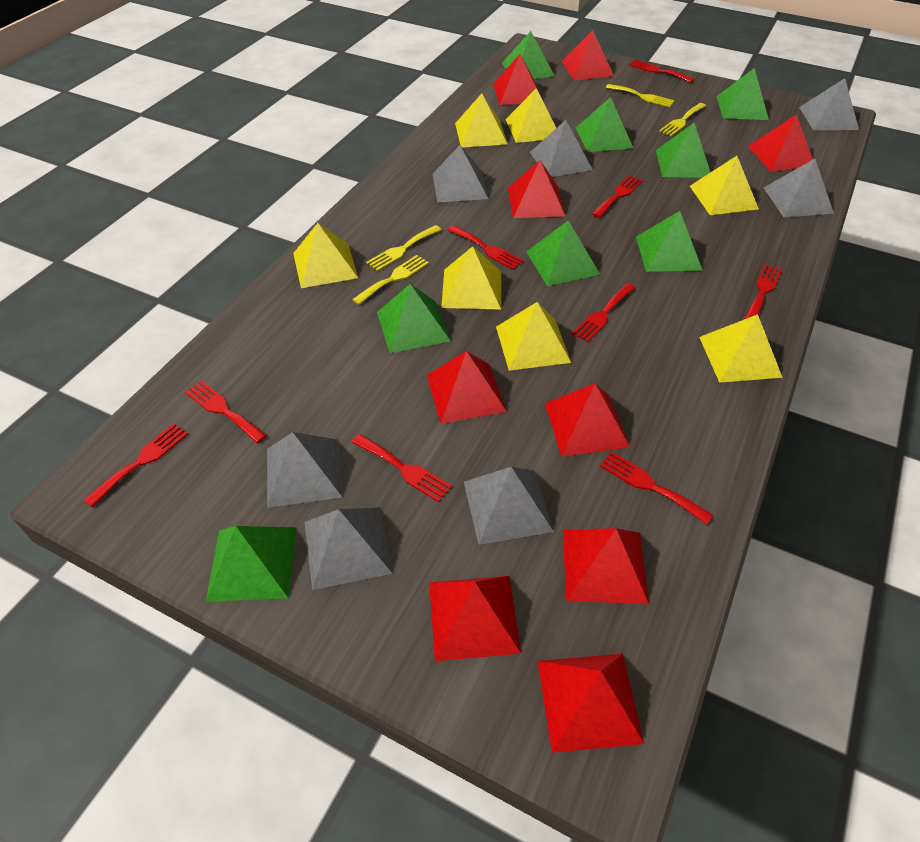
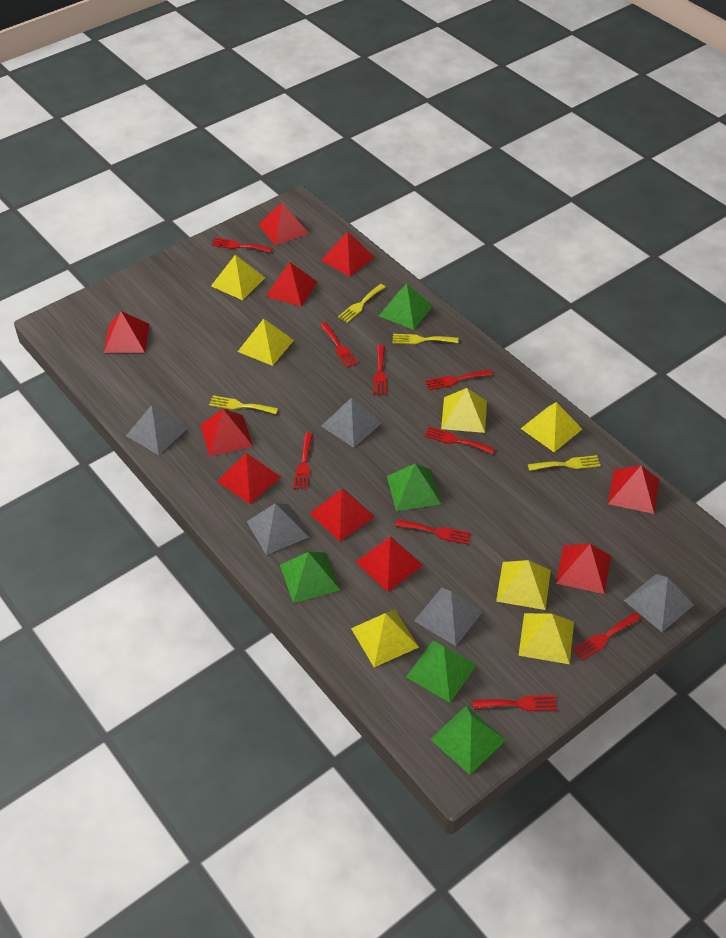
green pyramid: 8 -> 5
grey pyramid: 7 -> 5
red pyramid: 9 -> 10

